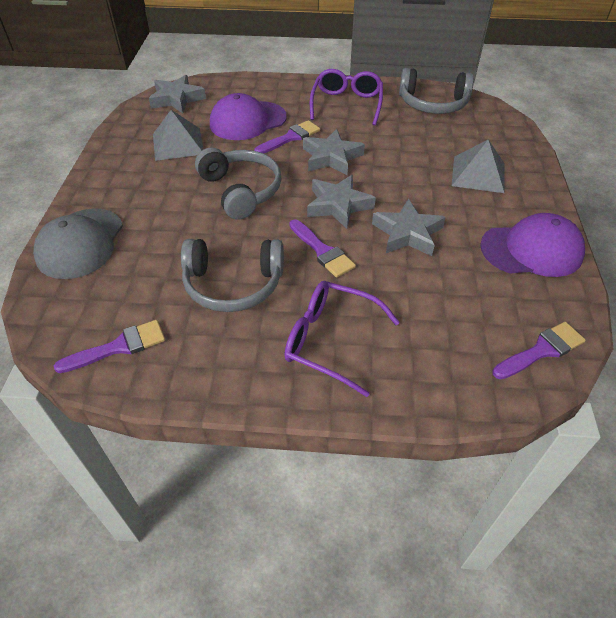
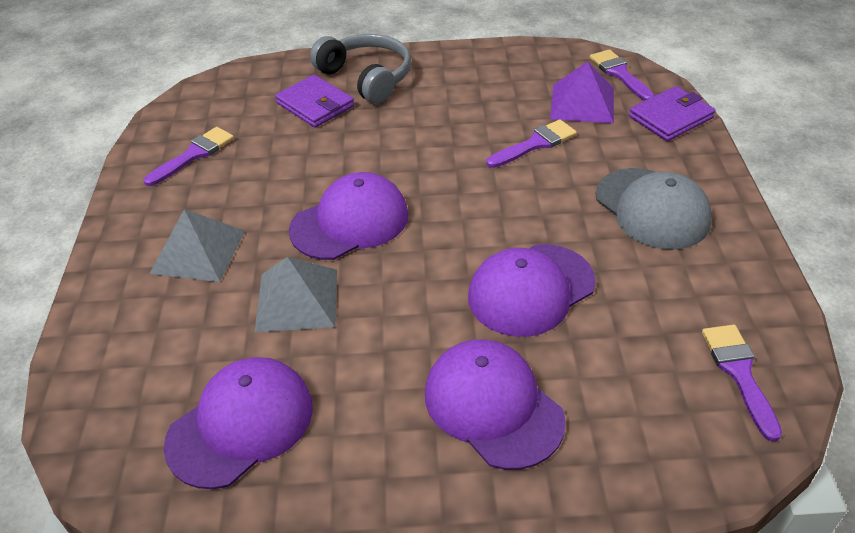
grey headphones: 3 -> 1
grey star: 4 -> 0
purple cap: 2 -> 4
purple glasses: 2 -> 0
purple pyramid: 0 -> 1
purple wallet: 0 -> 2

